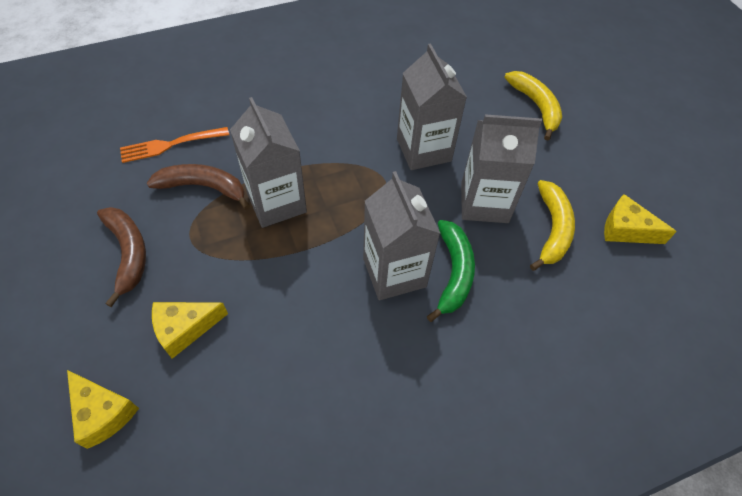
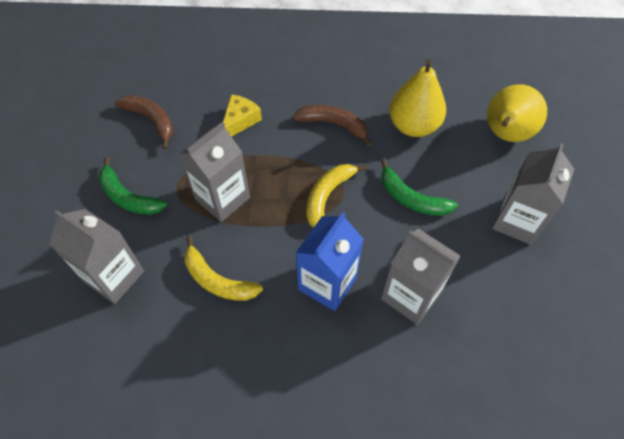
blue carton: 0 -> 1
green banana: 1 -> 2
orange fork: 1 -> 0
yellow cheese: 3 -> 1
yellow pear: 0 -> 2

